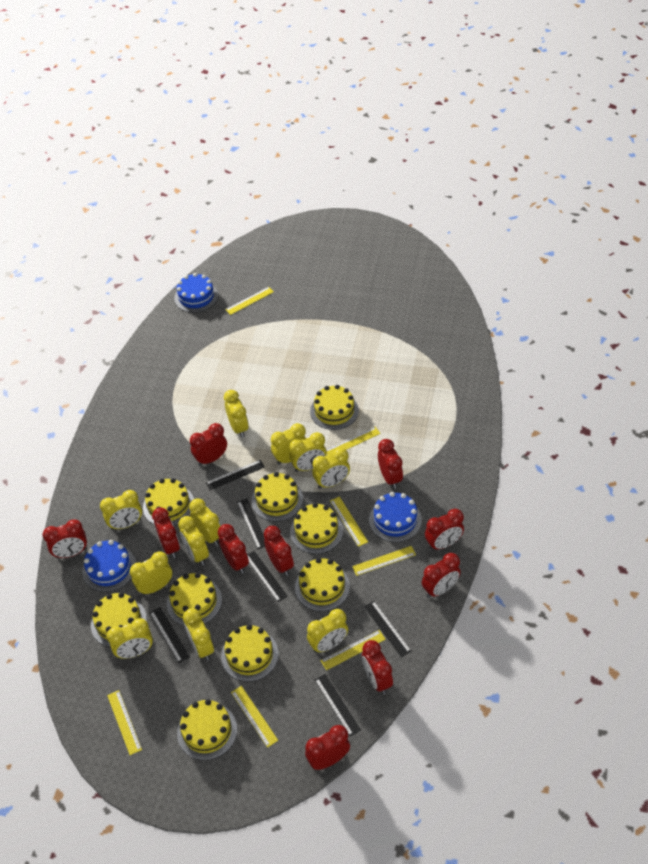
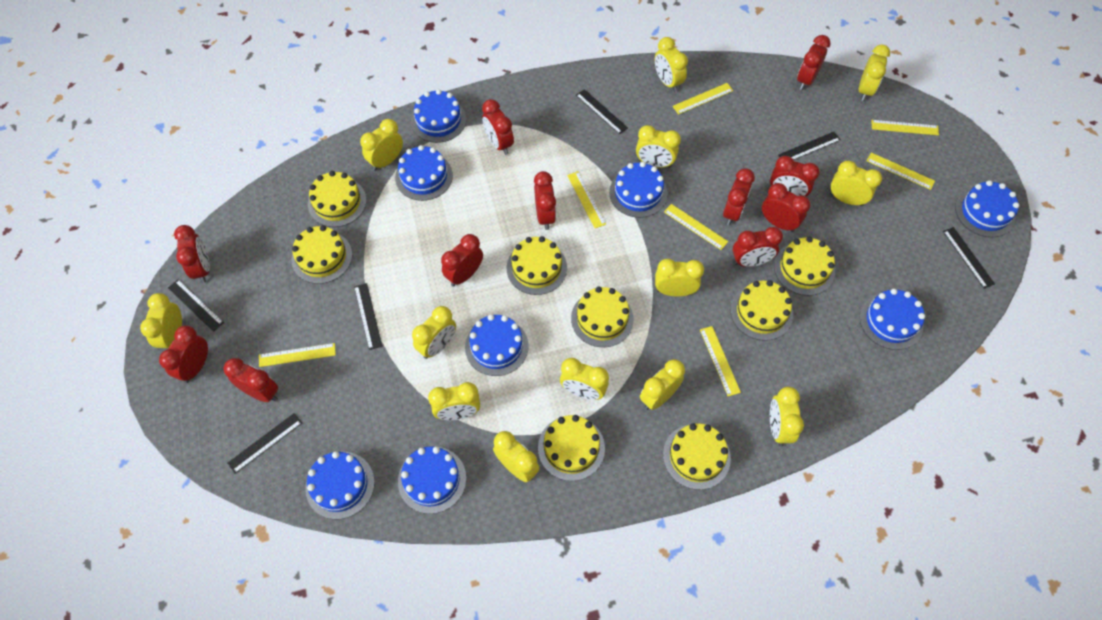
blue cake: 3 -> 8
red clock: 10 -> 11
yellow cake: 9 -> 8
yellow clock: 11 -> 13

